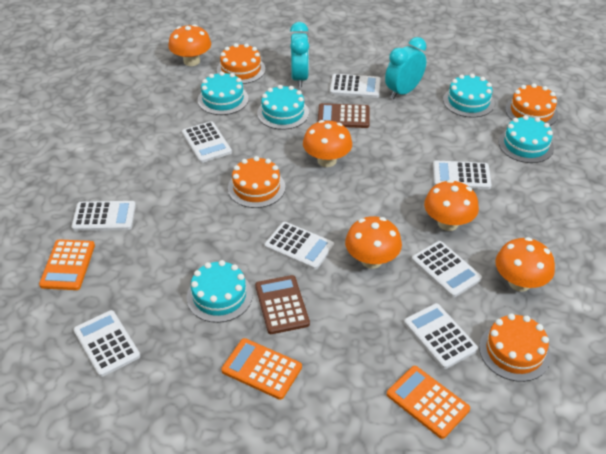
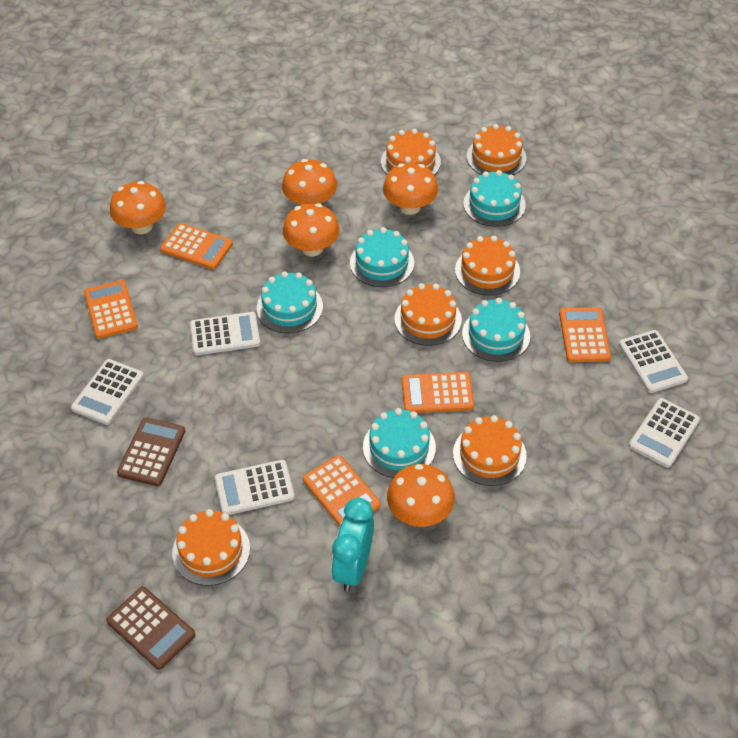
orange cake: 4 -> 6
orange calculator: 3 -> 5
turquoise clock: 2 -> 1
white calculator: 8 -> 5

